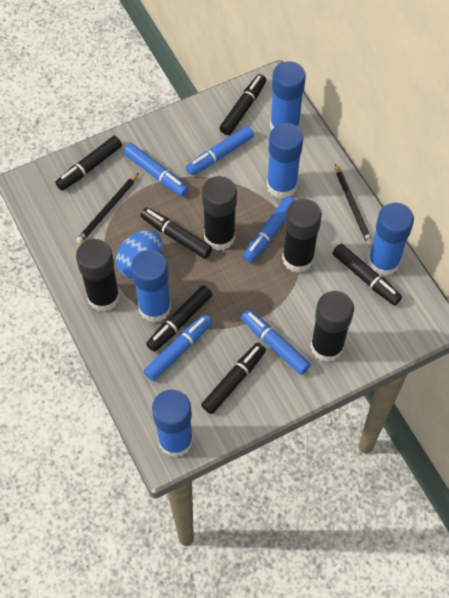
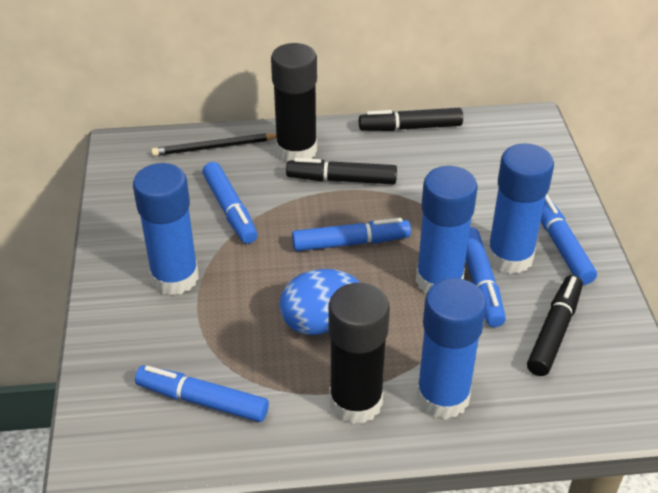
black glue stick: 4 -> 2
black marker: 6 -> 3
black pencil: 2 -> 1
blue glue stick: 5 -> 4

